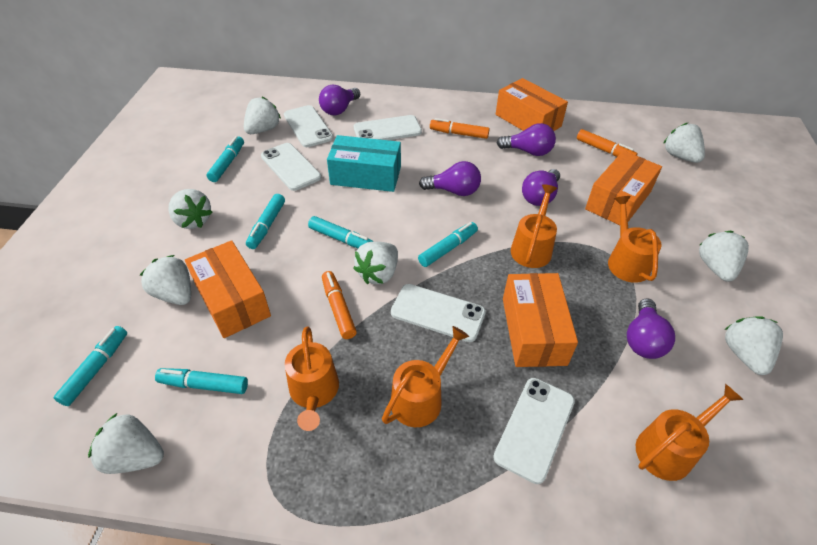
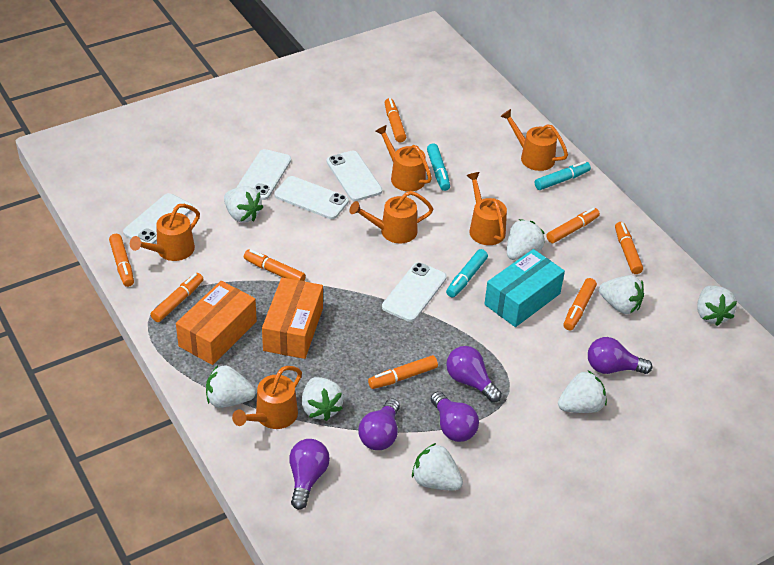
orange box: 4 -> 2
orange marker: 3 -> 8
orange watering can: 5 -> 6
turquoise marker: 6 -> 3

